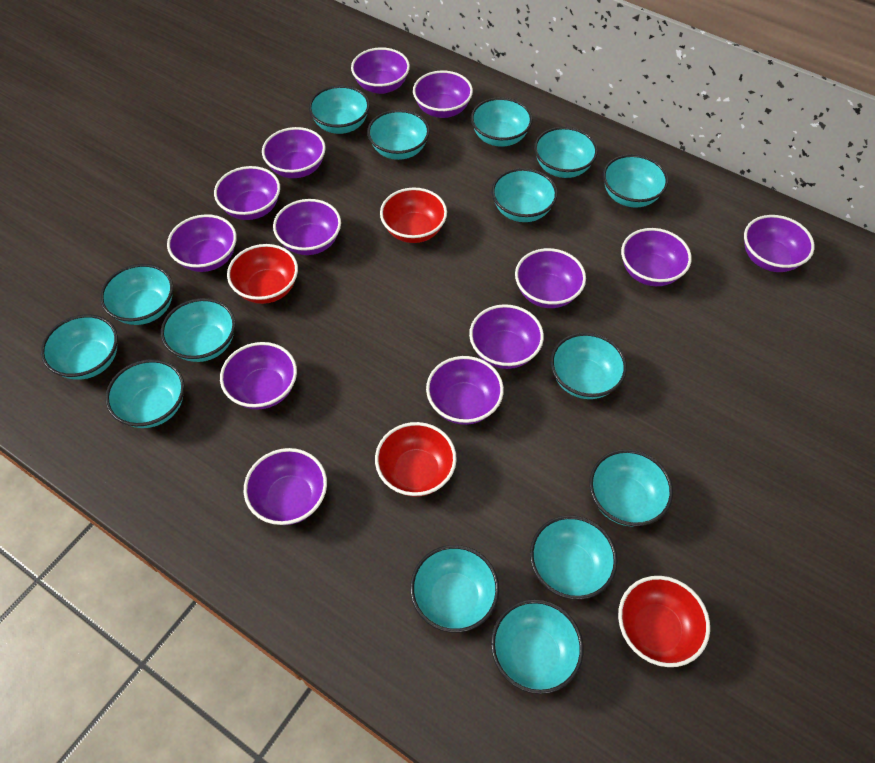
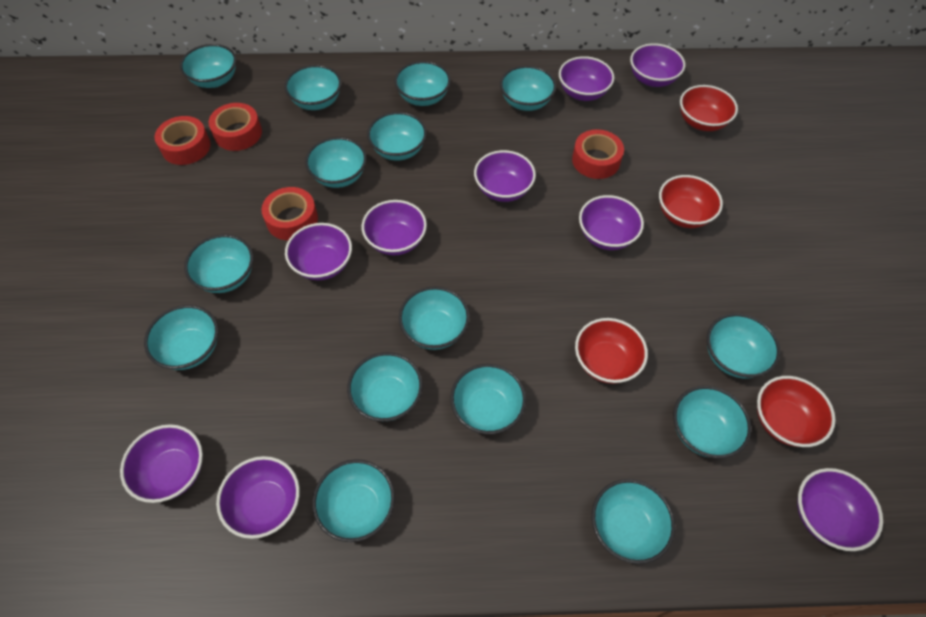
purple bowl: 13 -> 9
red tape: 0 -> 4

